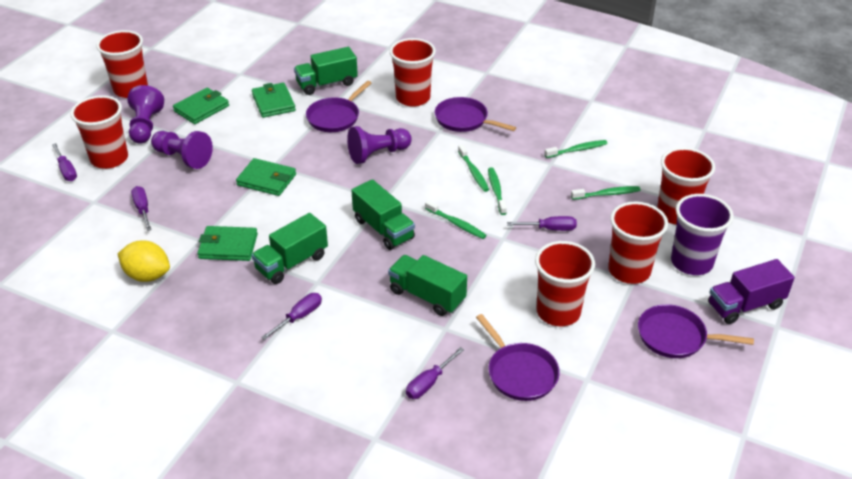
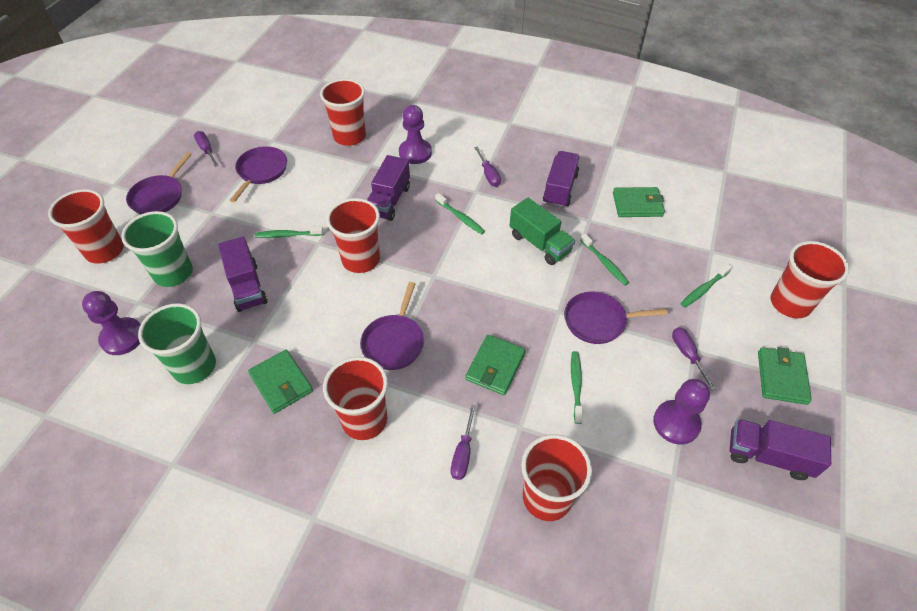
green cup: 0 -> 2
green truck: 4 -> 1
purple cup: 1 -> 0
purple screwdriver: 5 -> 4
purple truck: 1 -> 4
yellow lemon: 1 -> 0

